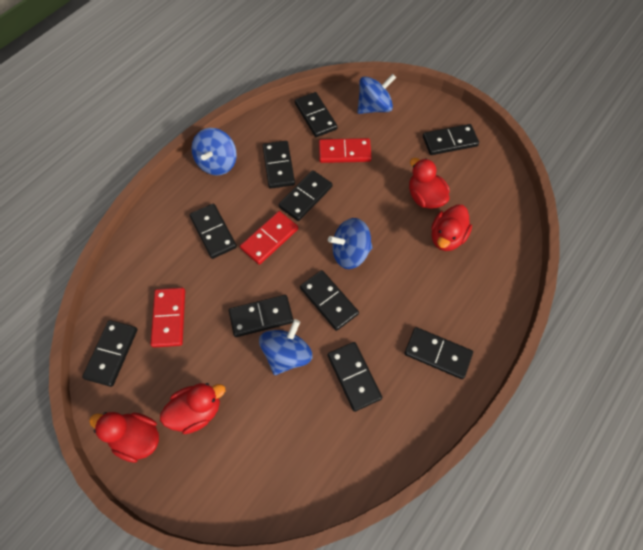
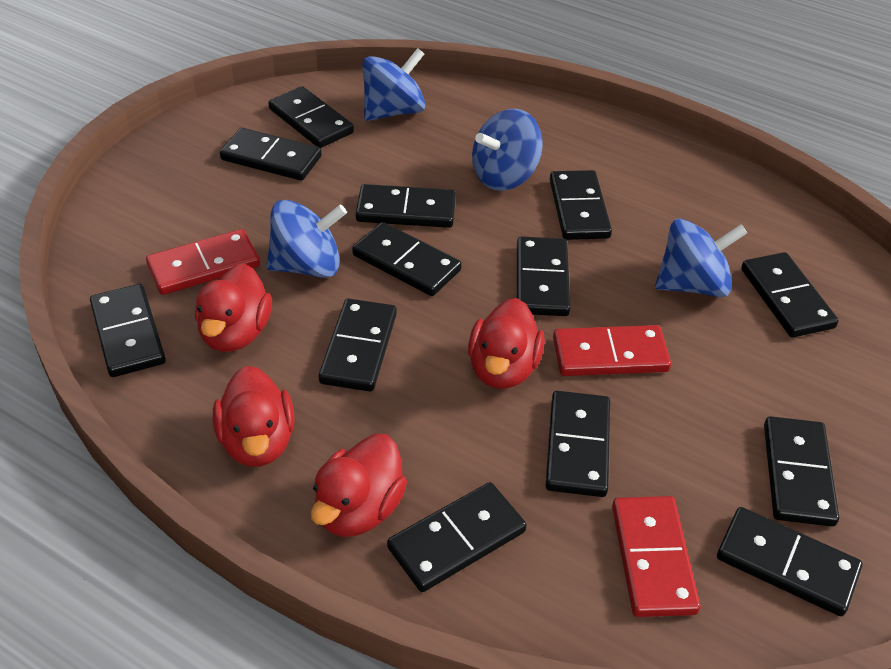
black domino: 10 -> 13

